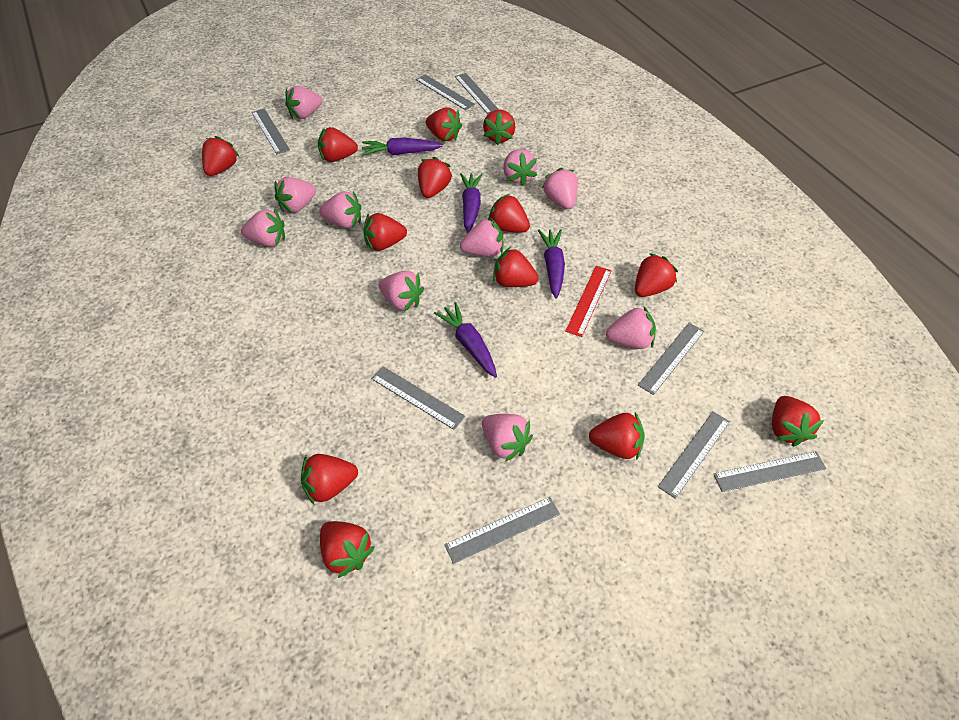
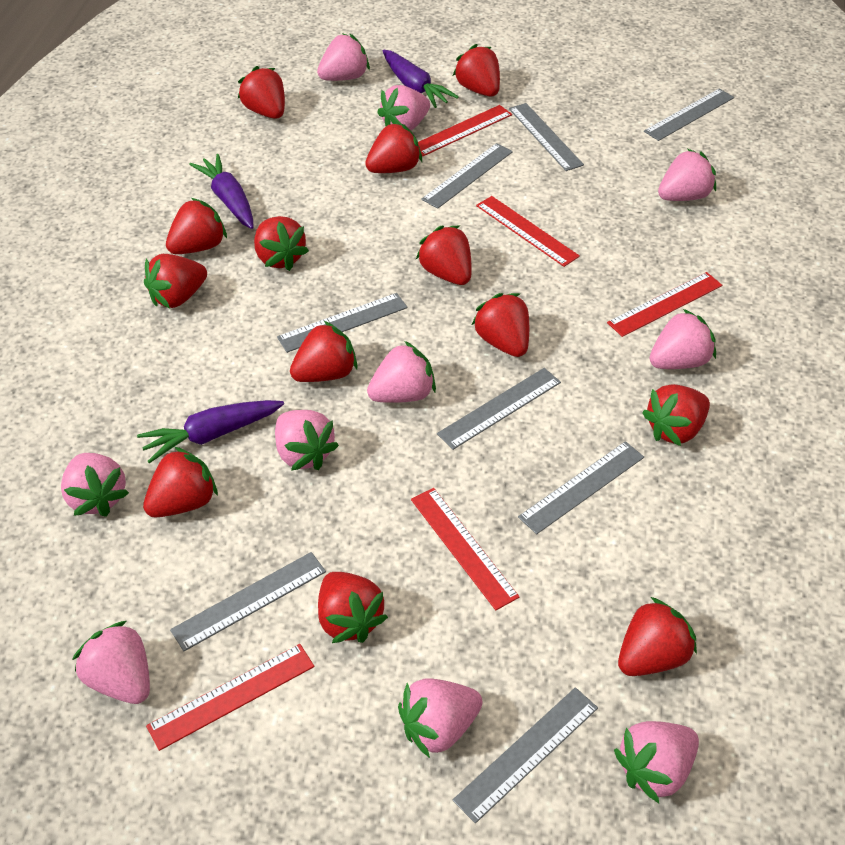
purple carrot: 4 -> 3
red ruler: 1 -> 5

